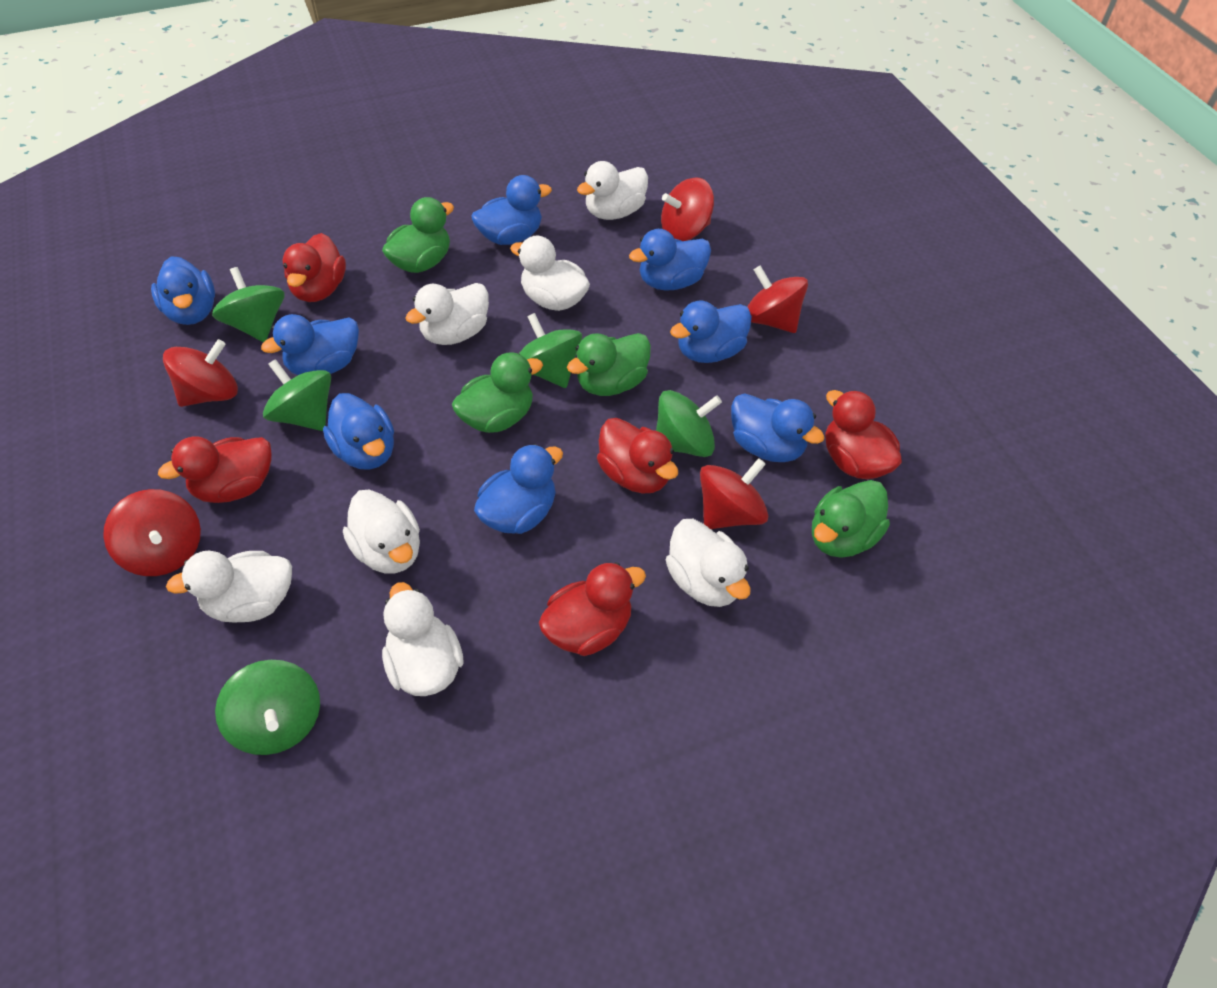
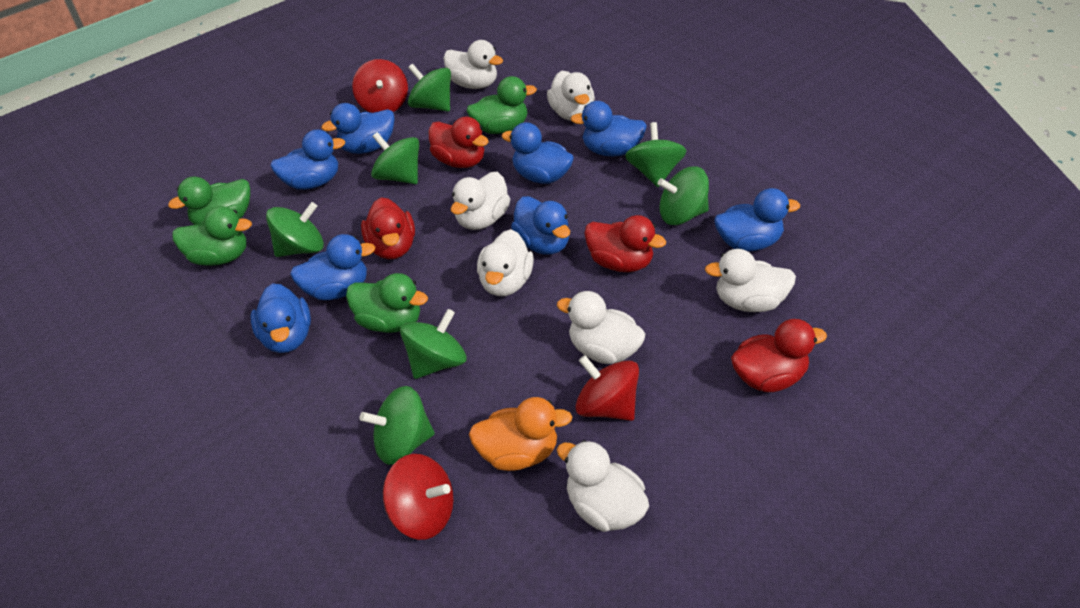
green spinning top: 5 -> 7
orange duck: 0 -> 1
red duck: 5 -> 4
red spinning top: 5 -> 3

